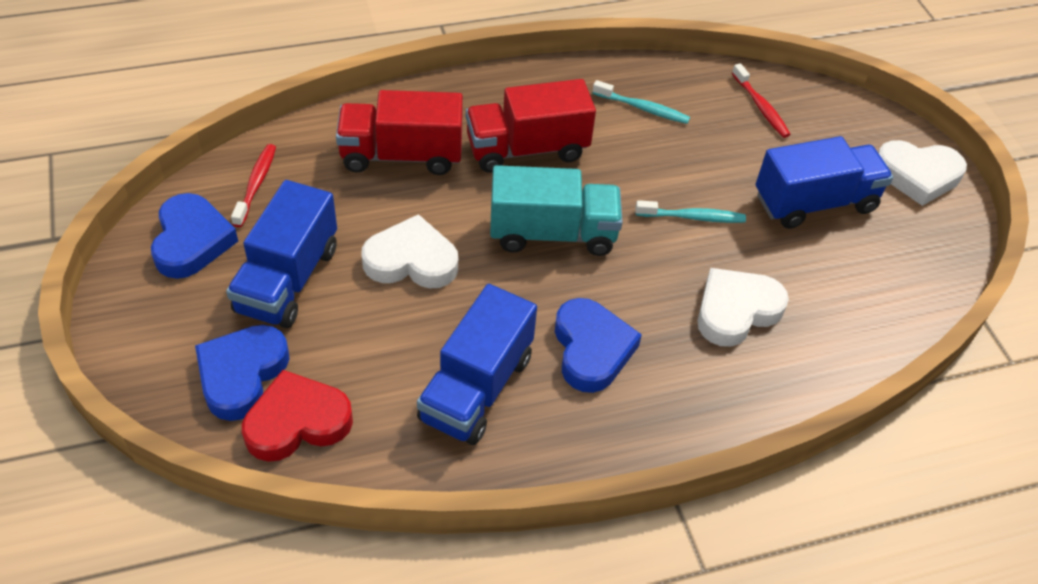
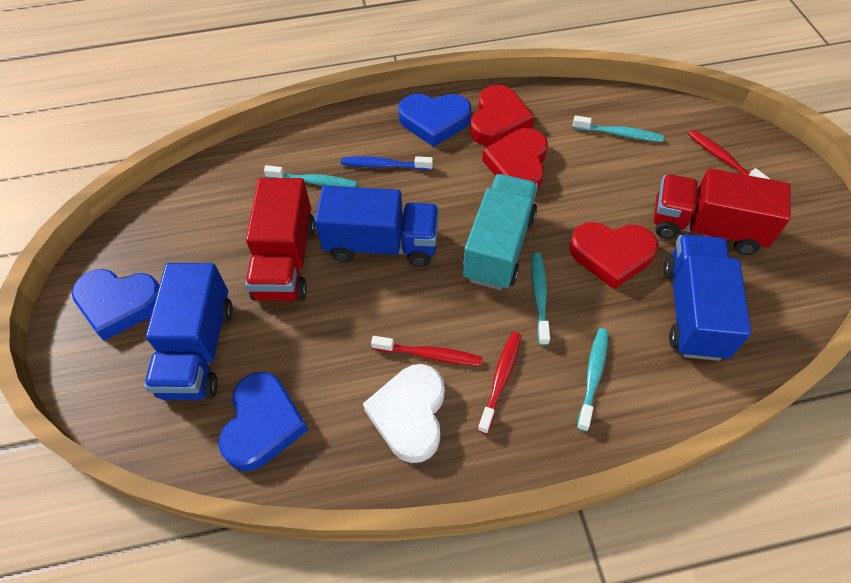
blue toothbrush: 0 -> 1
red heart: 1 -> 3
red toothbrush: 2 -> 3
turquoise toothbrush: 2 -> 4
white heart: 3 -> 1

